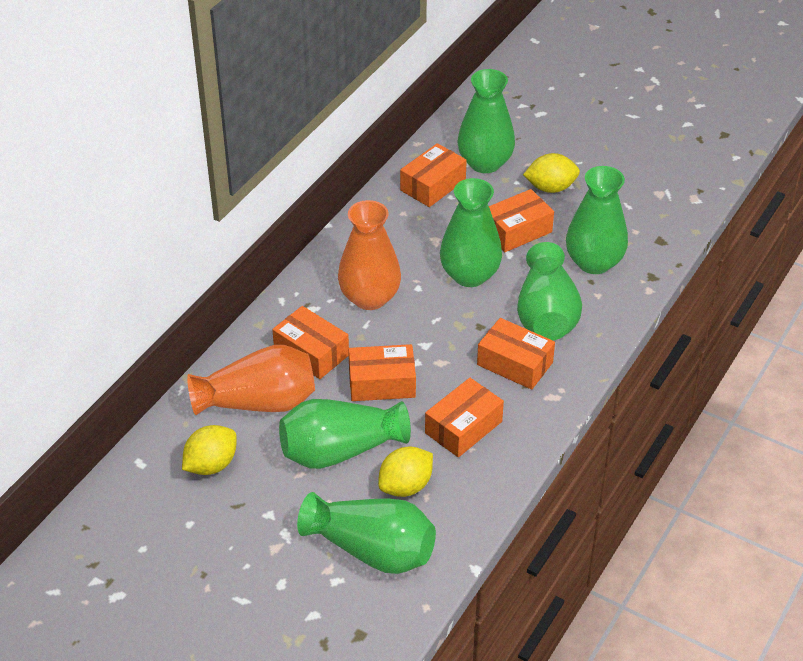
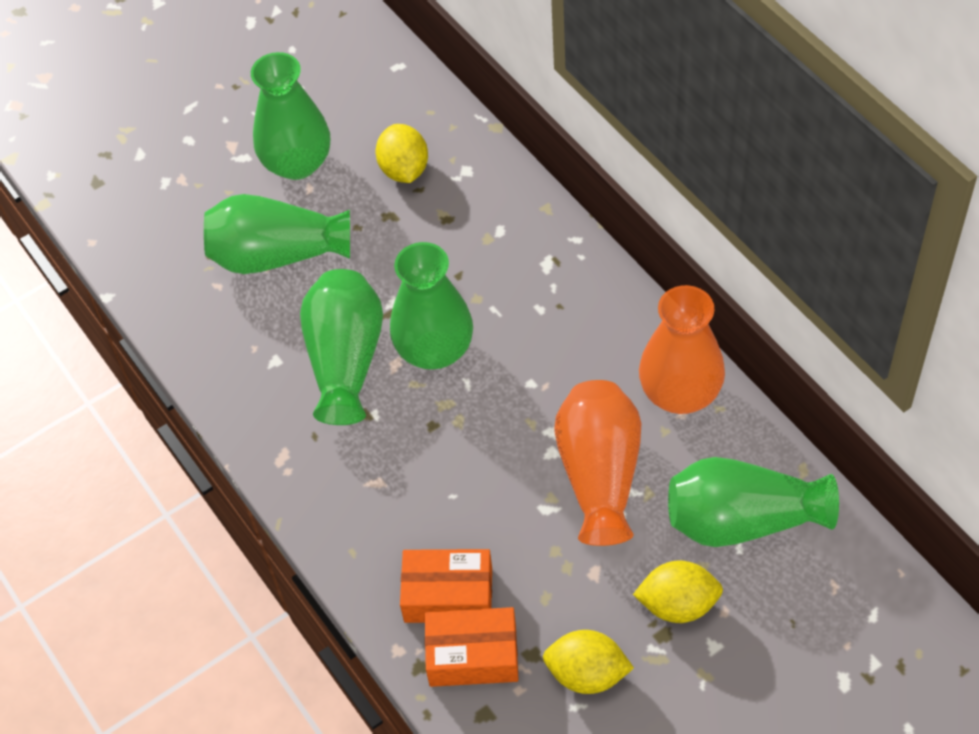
green vase: 6 -> 5
orange box: 6 -> 2

